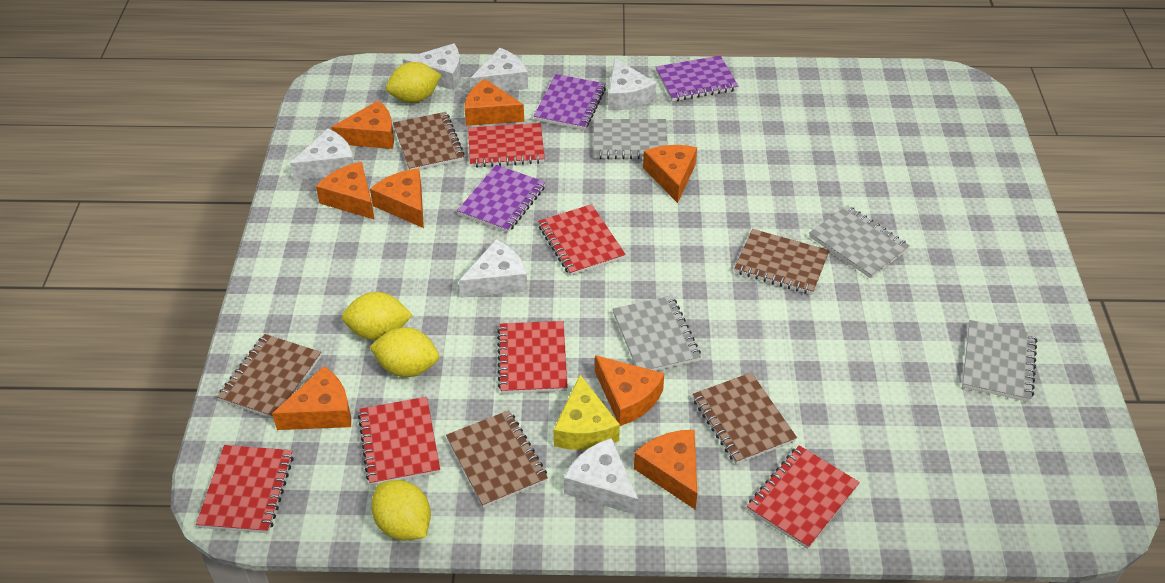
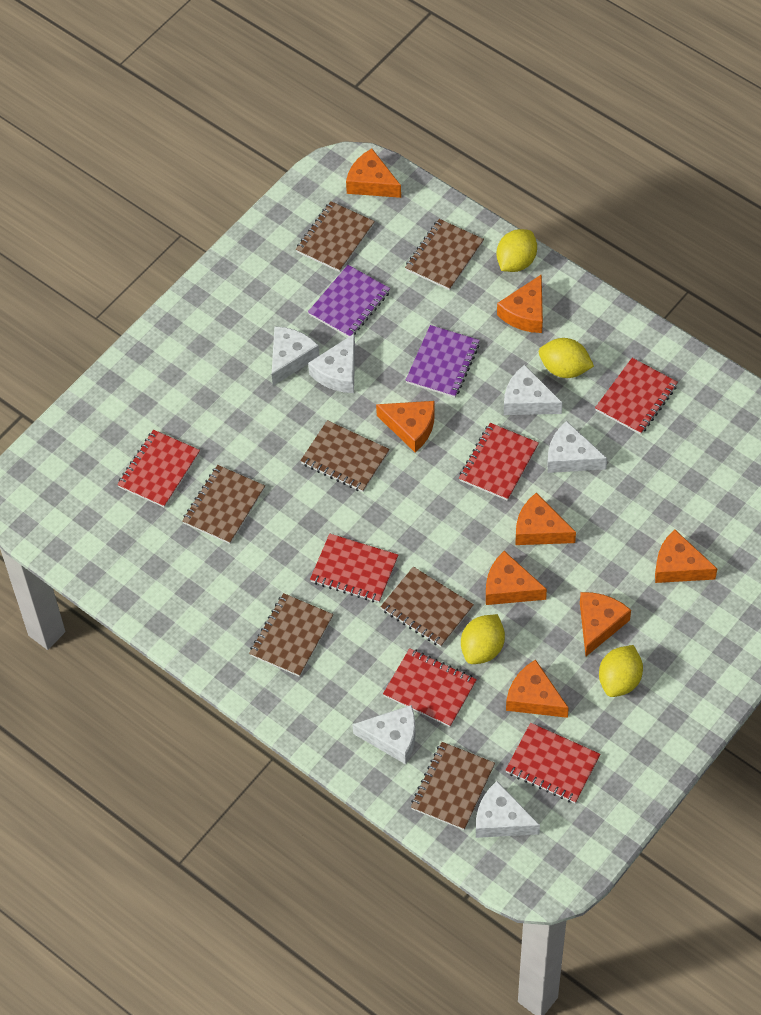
brown notebook: 5 -> 7
grey notebook: 4 -> 0
purple notebook: 3 -> 2
yellow cheese: 1 -> 0

